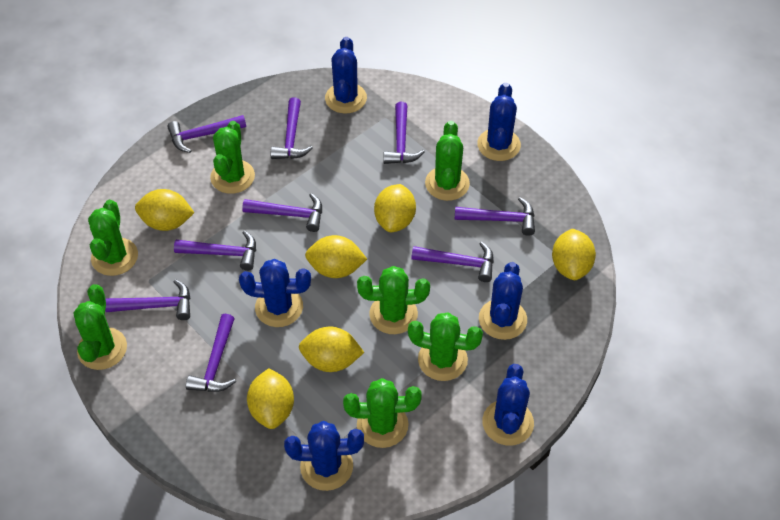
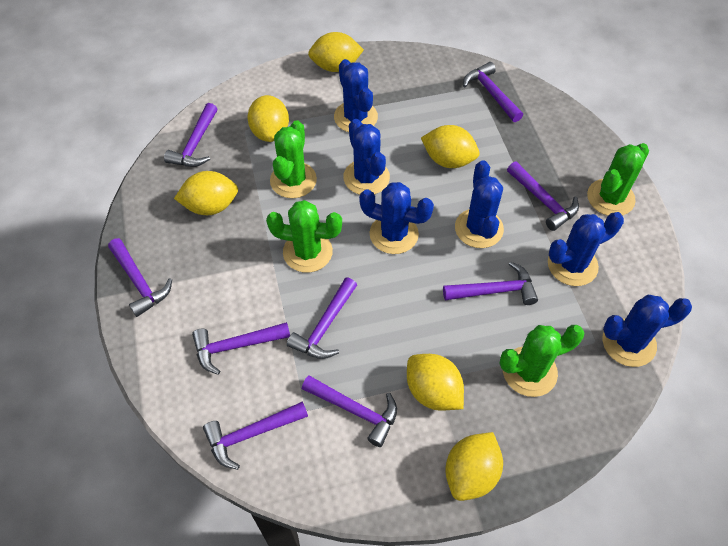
green cactus: 7 -> 4

